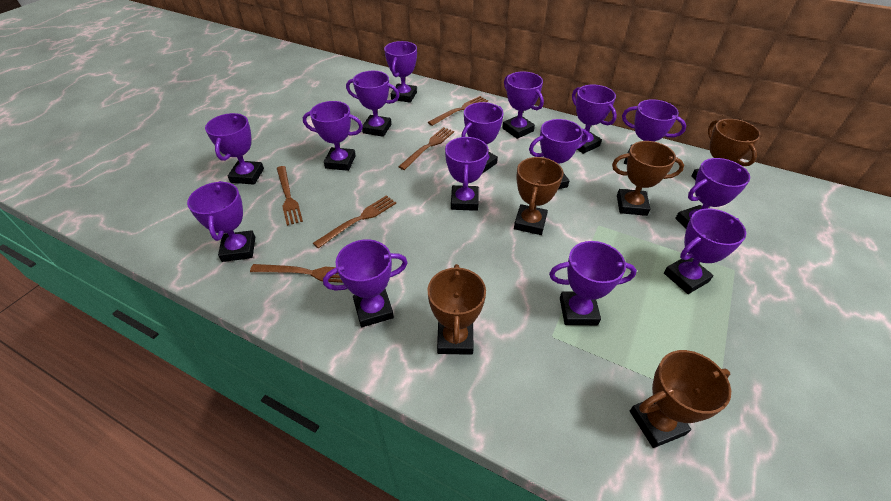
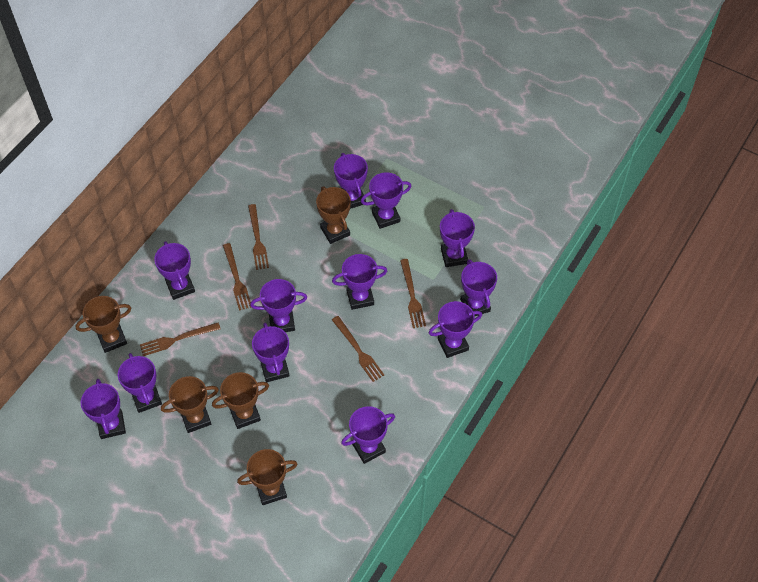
purple trophy: 15 -> 12

